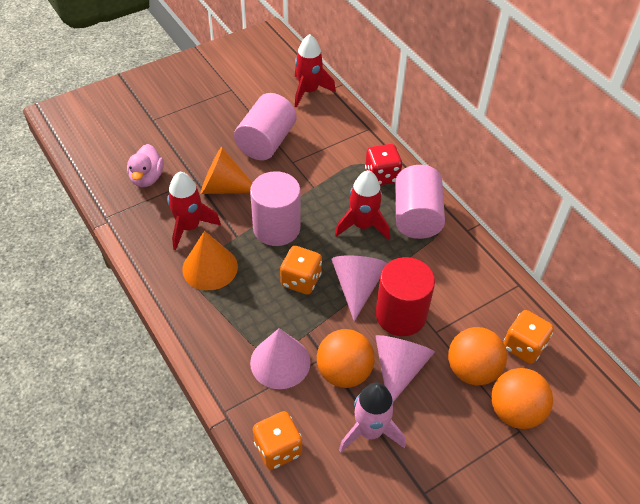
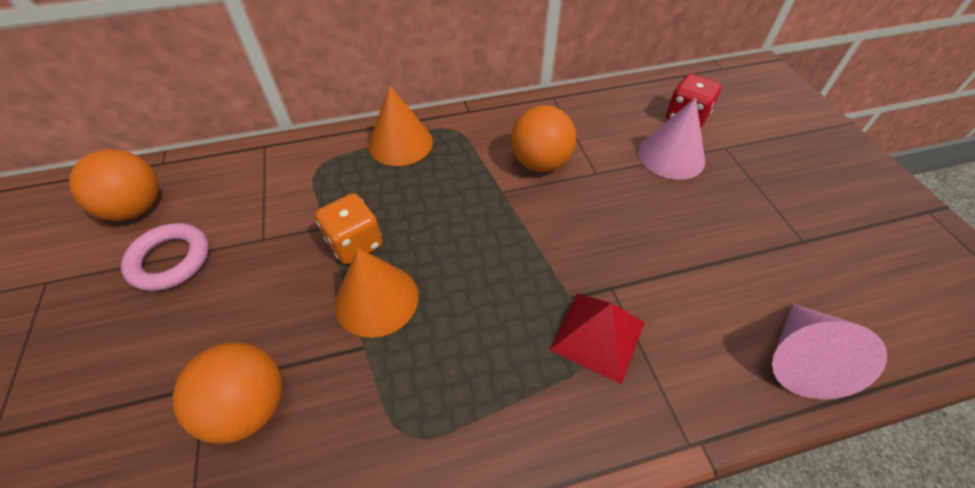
orange dice: 3 -> 1
pink cone: 3 -> 2
pink cylinder: 3 -> 0
pink duck: 1 -> 0
pink ring: 0 -> 1
pink rocket: 1 -> 0
red cylinder: 1 -> 0
red pyramid: 0 -> 1
red rocket: 3 -> 0

